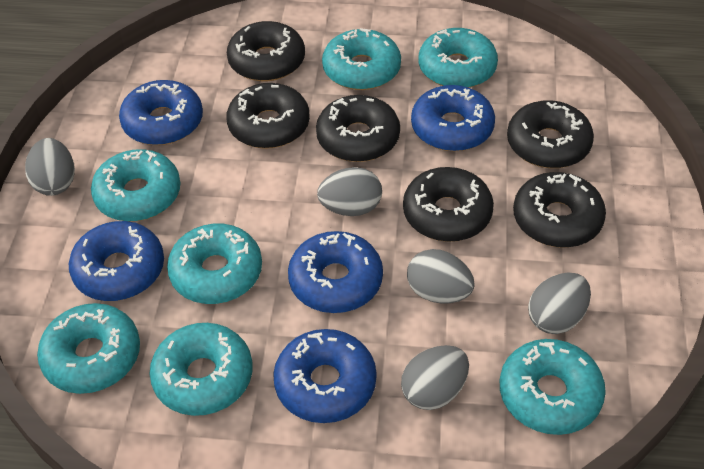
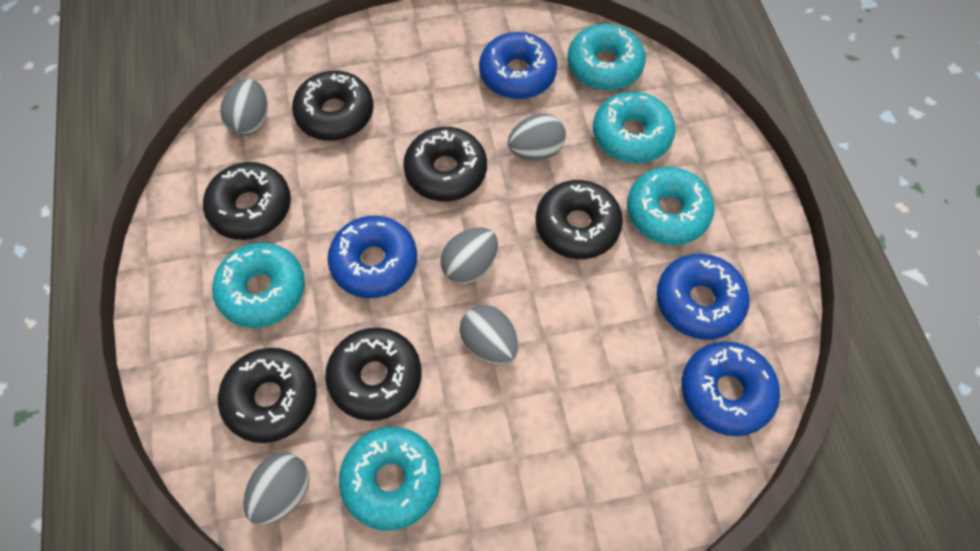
blue donut: 5 -> 4
turquoise donut: 7 -> 5

